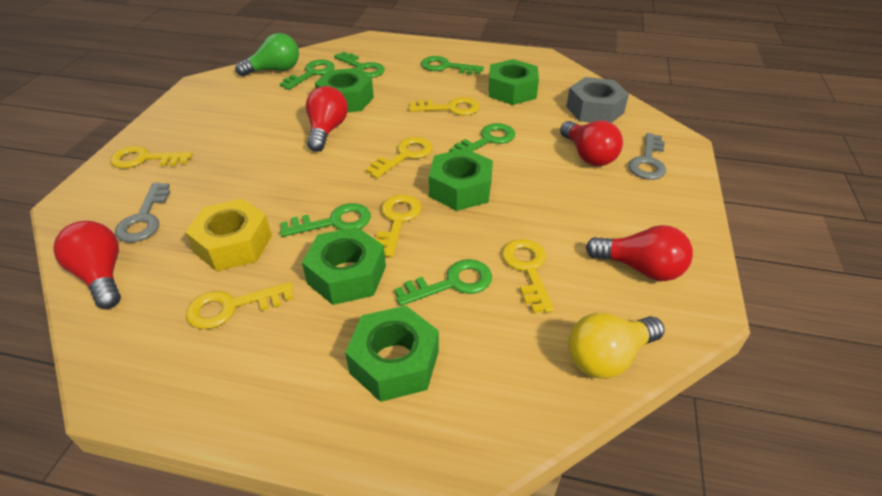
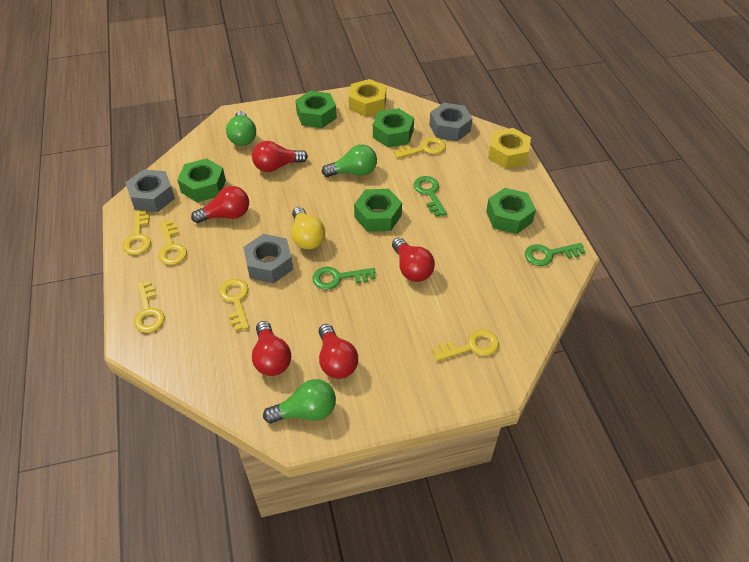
green key: 6 -> 3
green light bulb: 1 -> 3
grey key: 2 -> 0
grey nut: 1 -> 3
red light bulb: 4 -> 5
yellow nut: 1 -> 2

